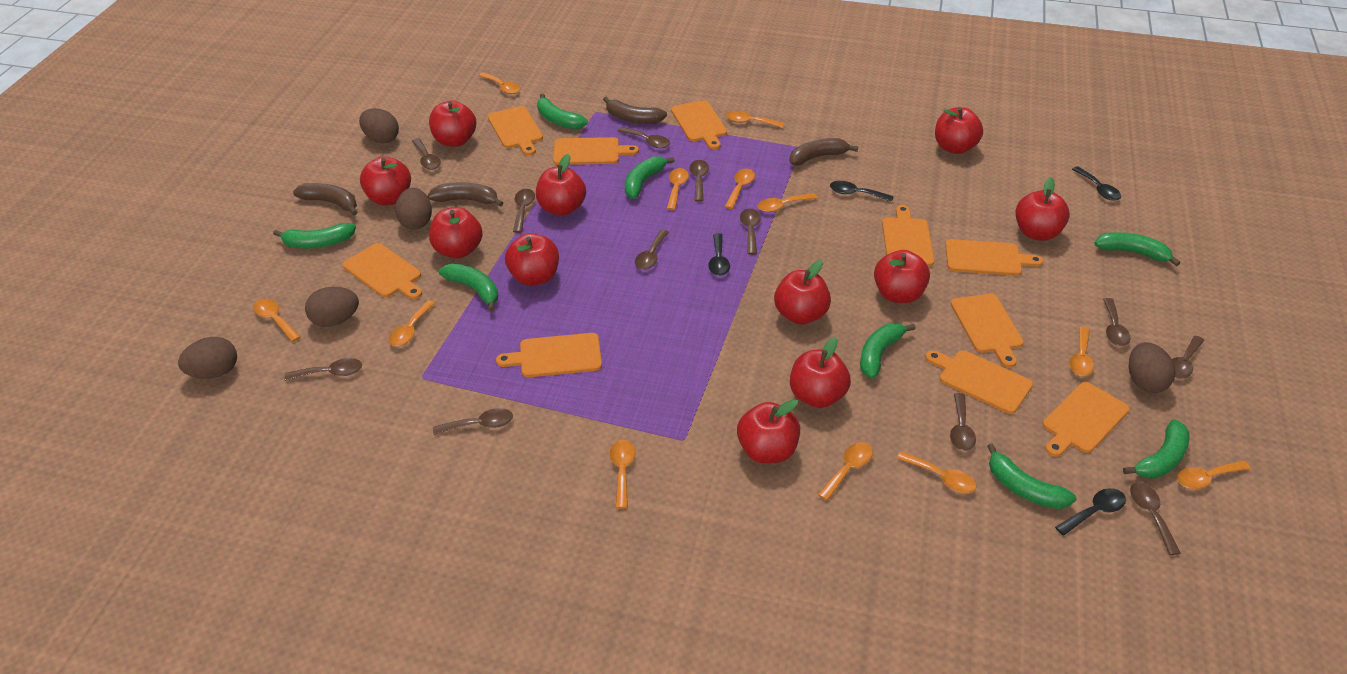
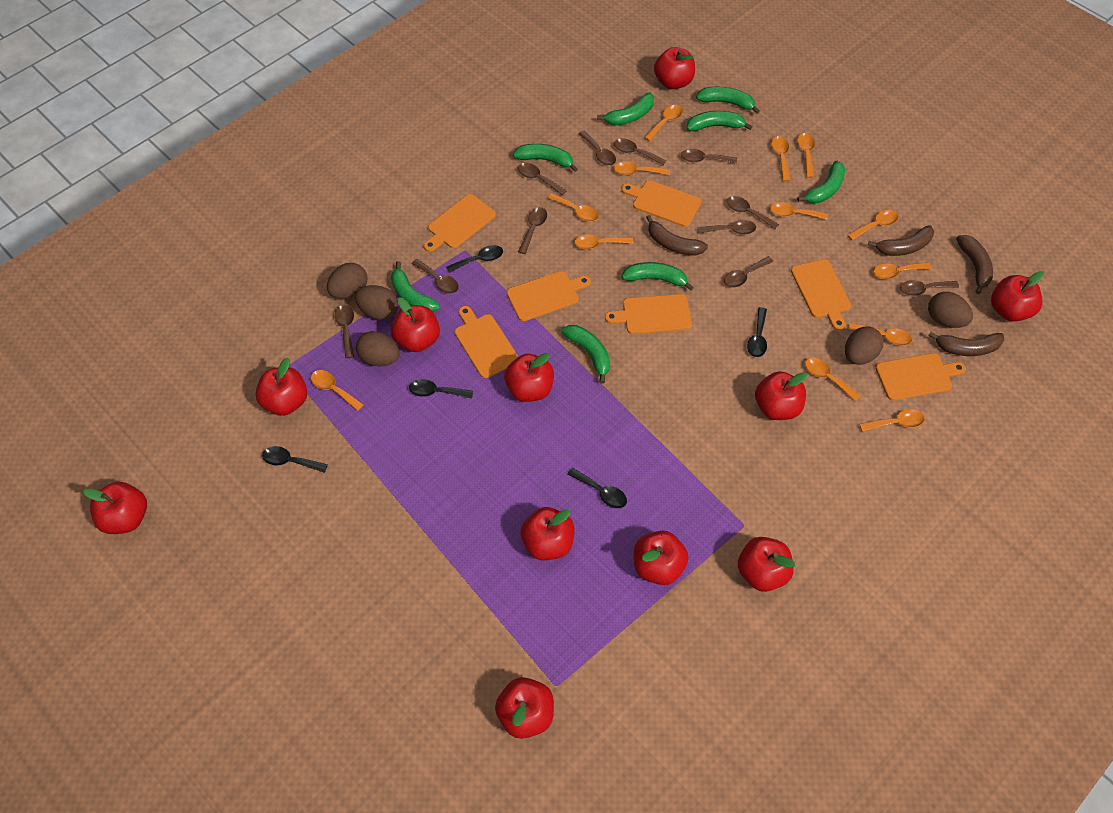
black spoon: 4 -> 5
brown spoon: 12 -> 11
orange cutting board: 10 -> 7
orange spoon: 12 -> 13

